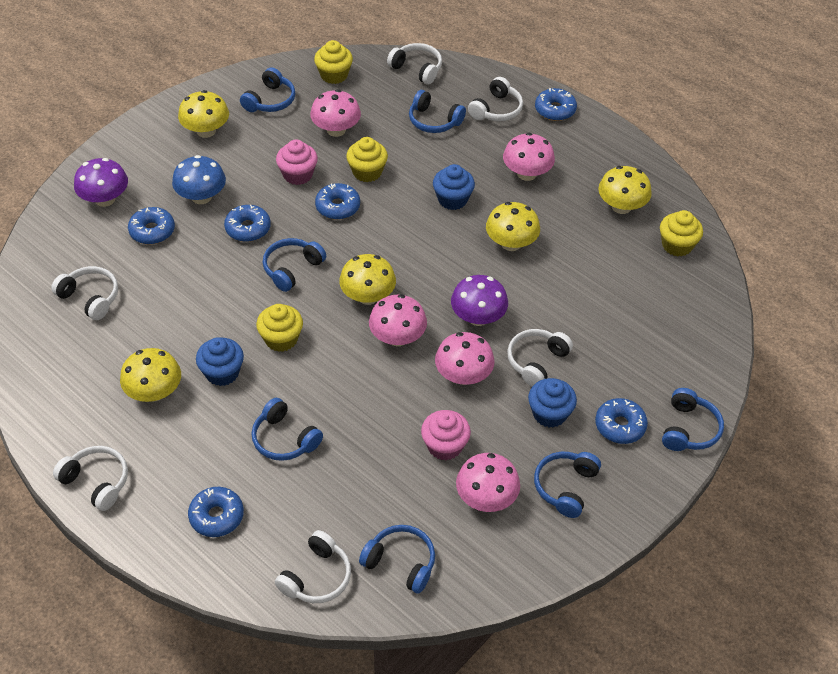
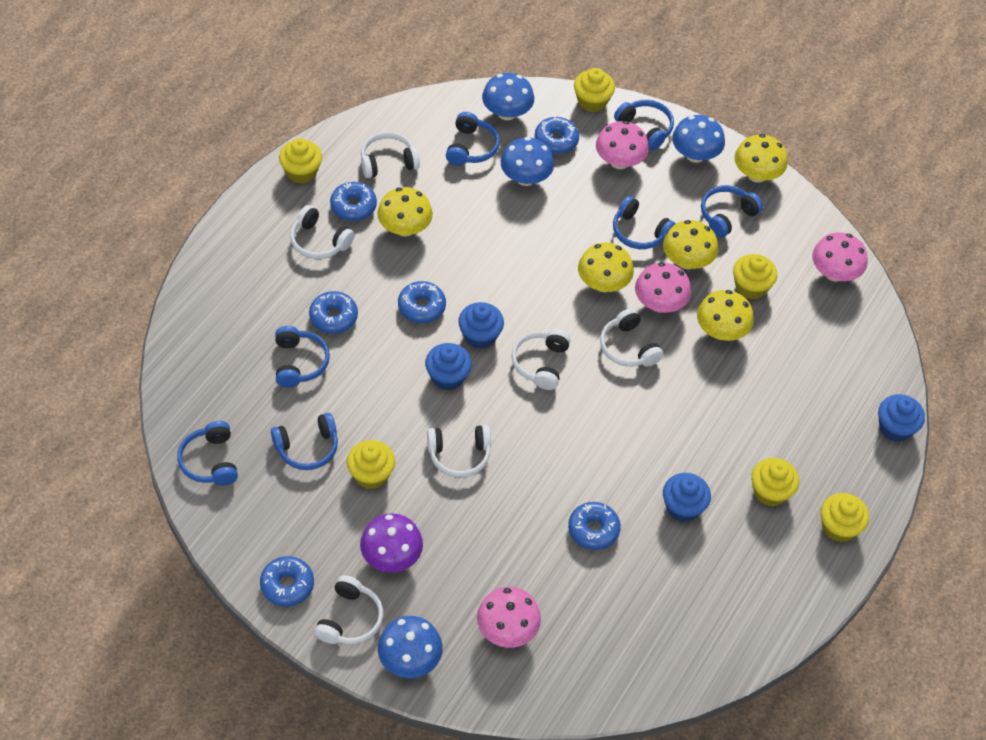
blue cupcake: 3 -> 4
blue mushroom: 1 -> 4
pink cupcake: 2 -> 0
pink mushroom: 5 -> 4
purple mushroom: 2 -> 1
yellow cupcake: 4 -> 6

